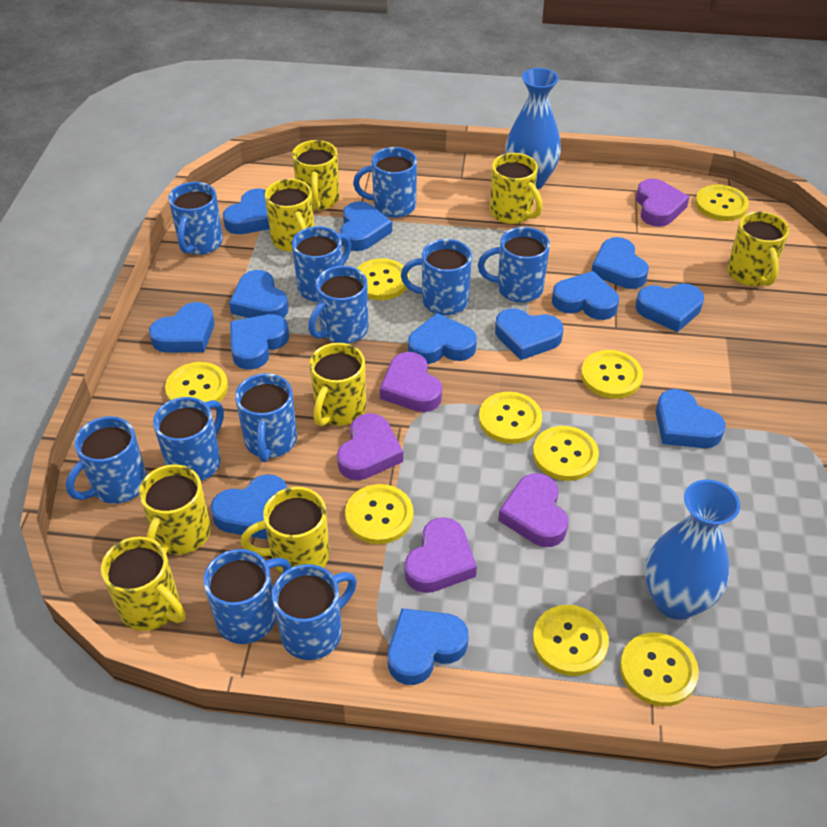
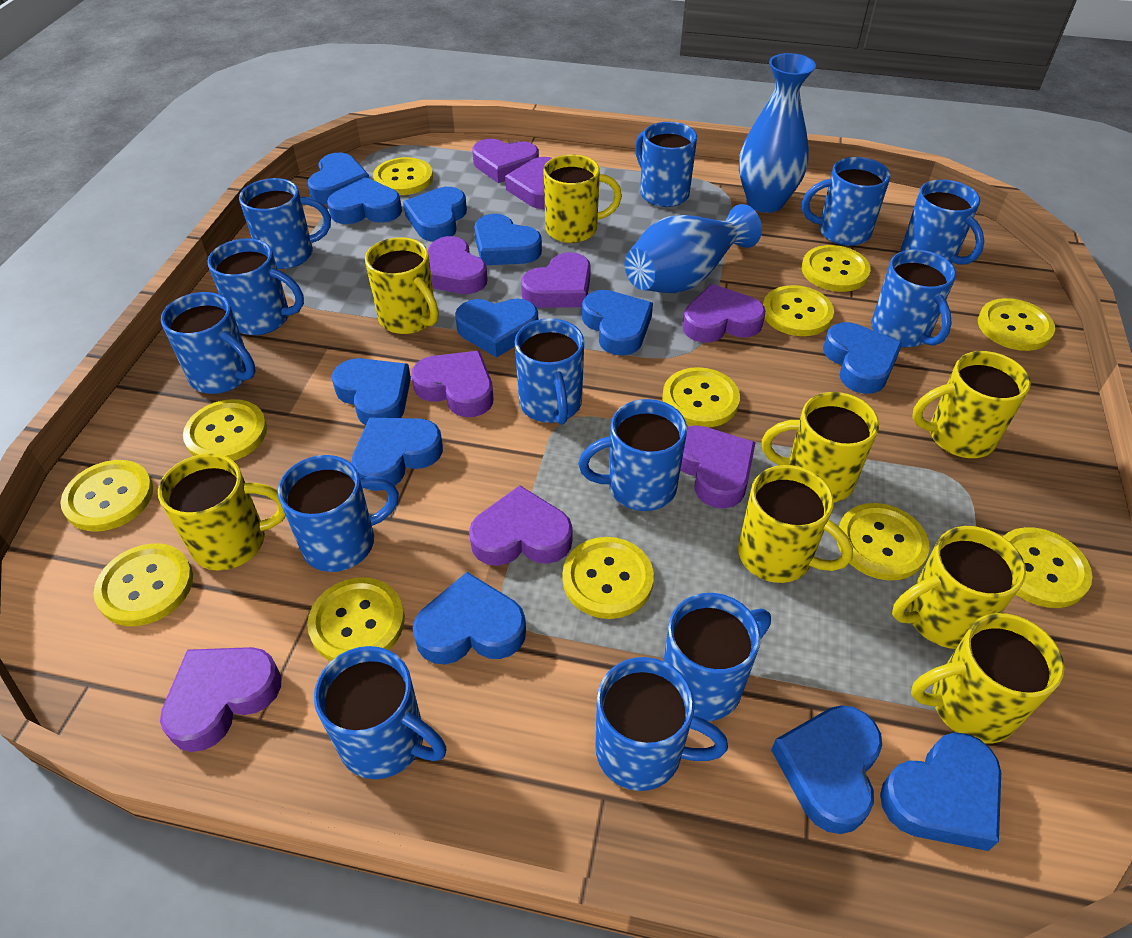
blue heart: 13 -> 12
blue mug: 11 -> 13
purple heart: 5 -> 9
yellow button: 9 -> 12

